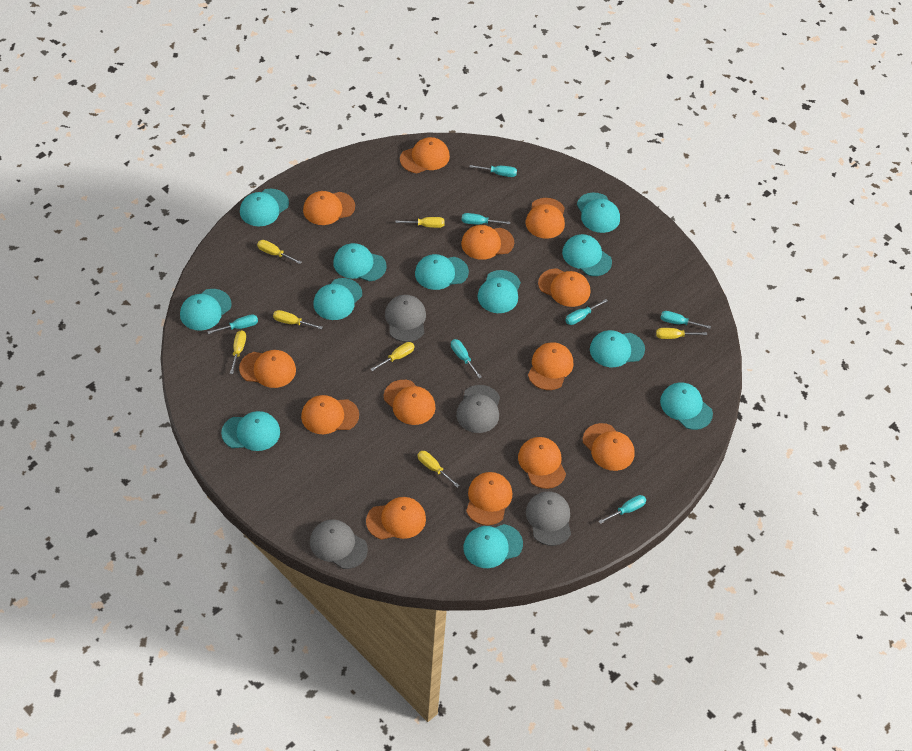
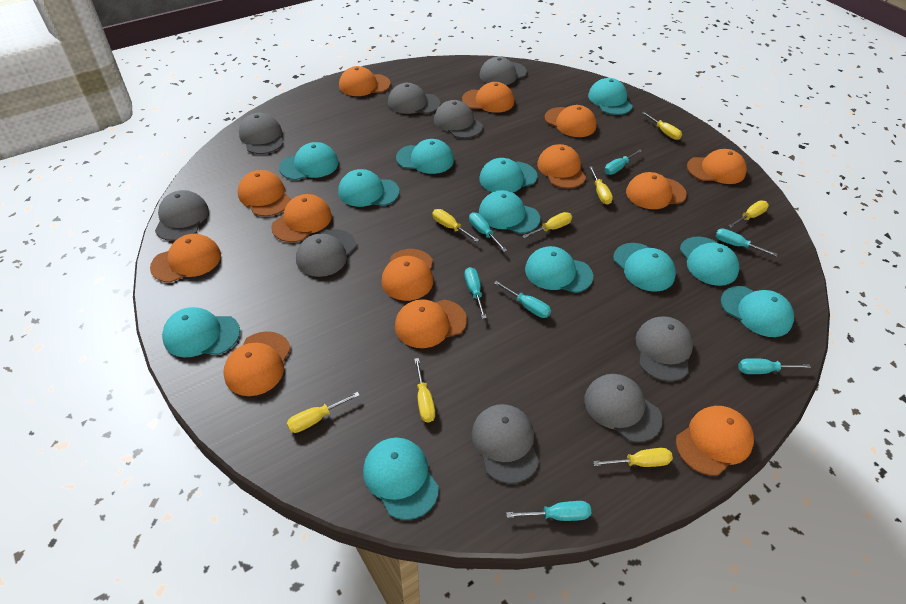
grey cap: 4 -> 9
yellow screwdriver: 7 -> 8

